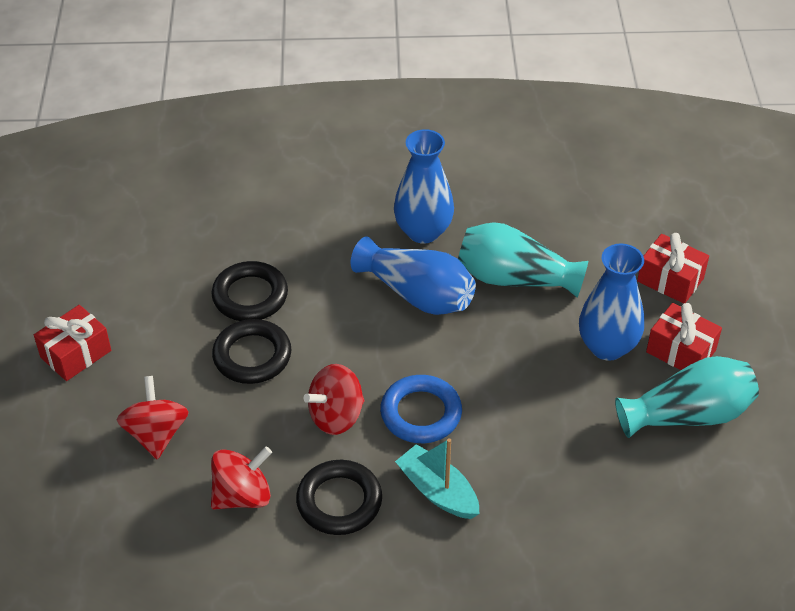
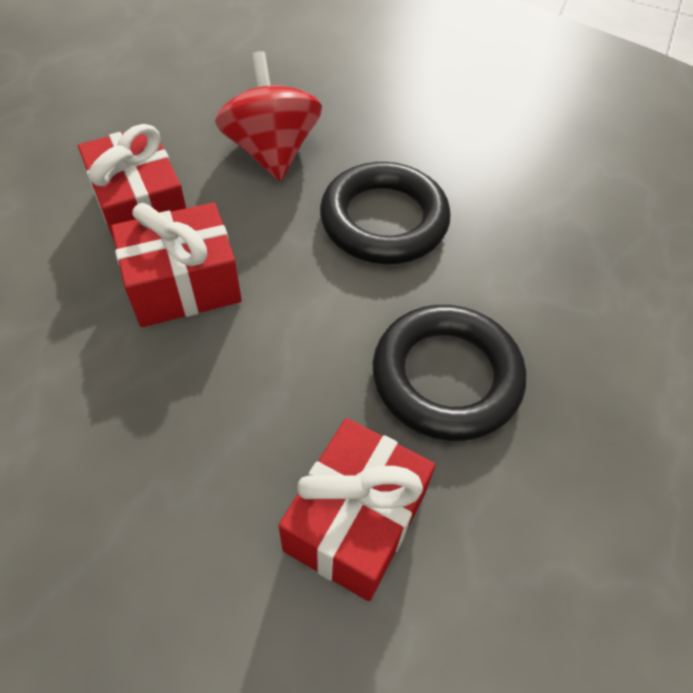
black ring: 3 -> 2
blue ring: 1 -> 0
blue vase: 3 -> 0
red spinning top: 3 -> 1
turquoise boat: 1 -> 0
turquoise vase: 2 -> 0

